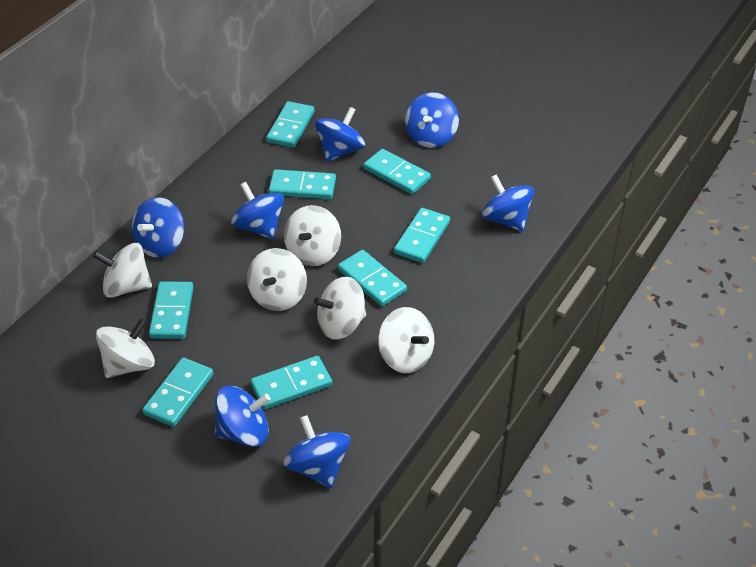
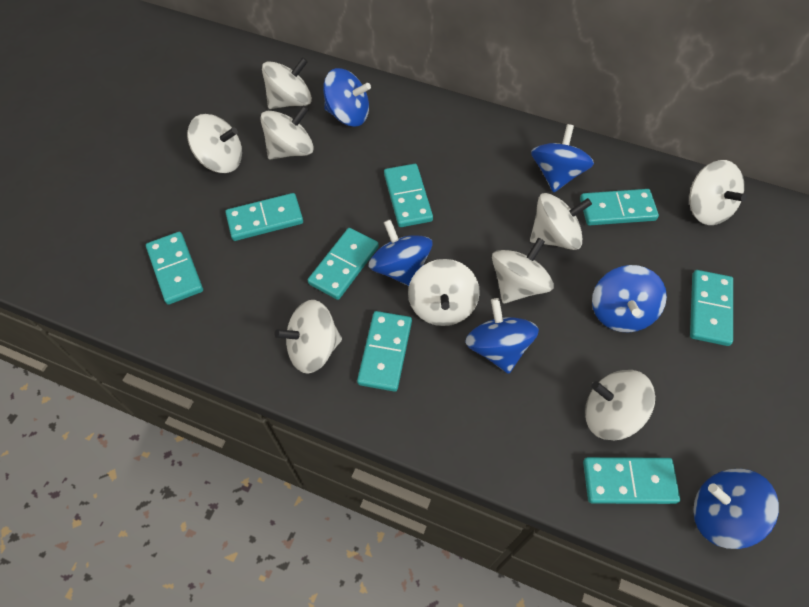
blue spinning top: 7 -> 6
white spinning top: 6 -> 9

